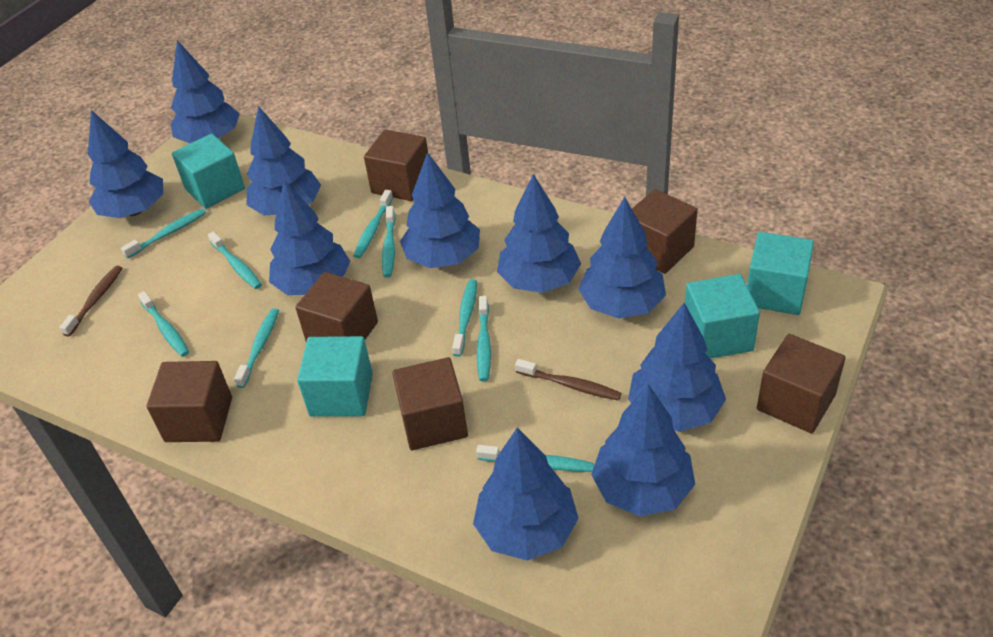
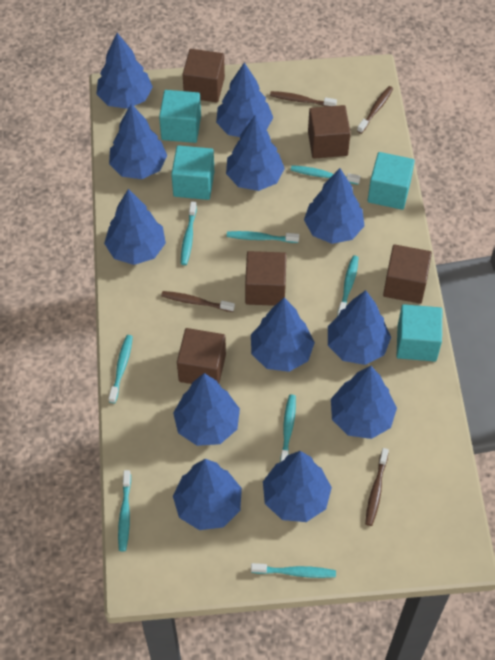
blue tree: 10 -> 12
brown cube: 6 -> 5
brown toothbrush: 2 -> 4
turquoise toothbrush: 9 -> 8

